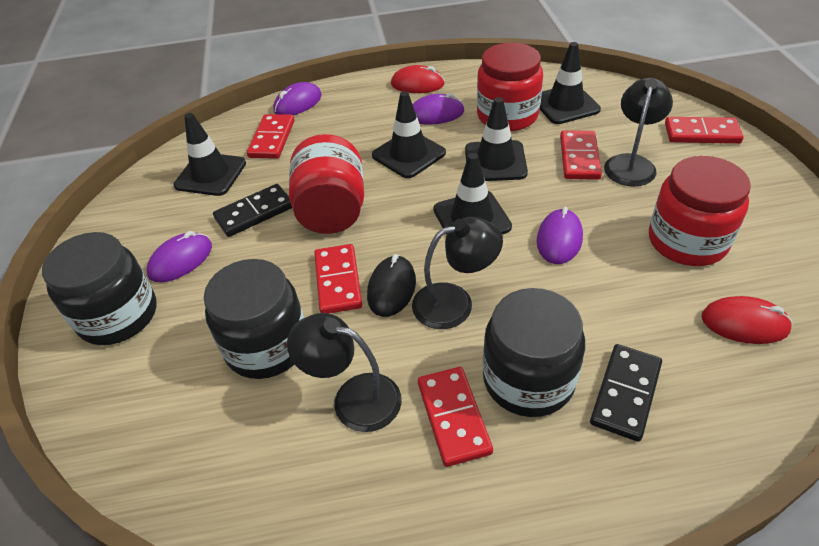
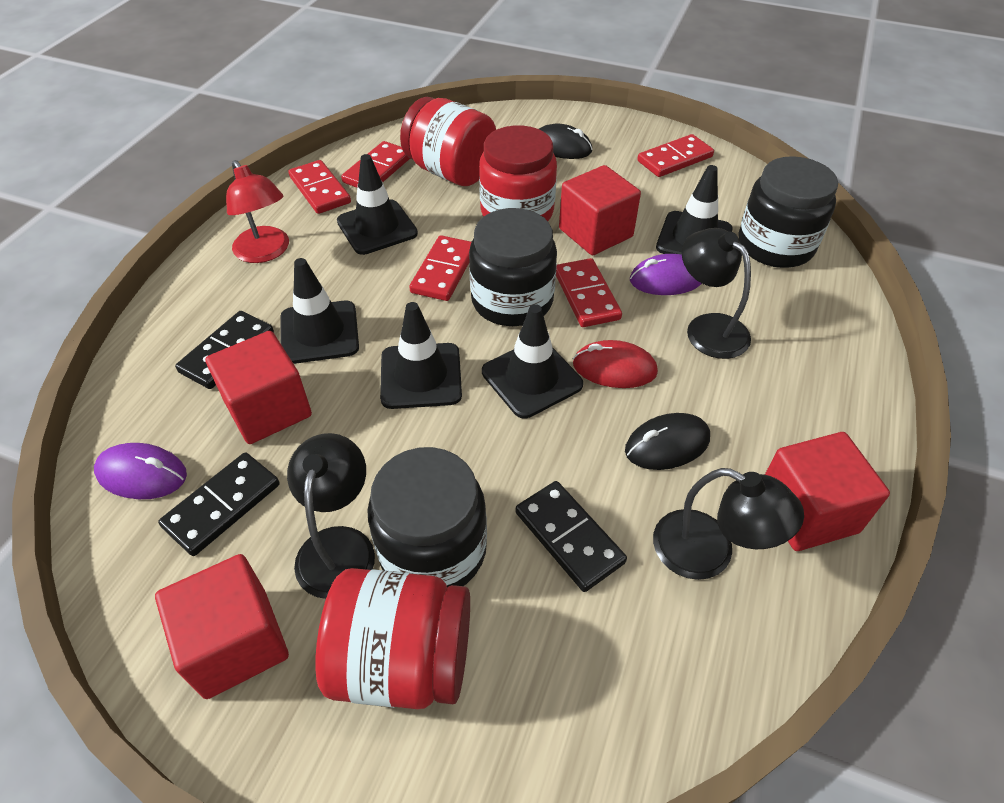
black domino: 2 -> 3
black mouse: 1 -> 2
purple mouse: 4 -> 2
red cube: 0 -> 4
red lamp: 0 -> 1
red mouse: 2 -> 1

